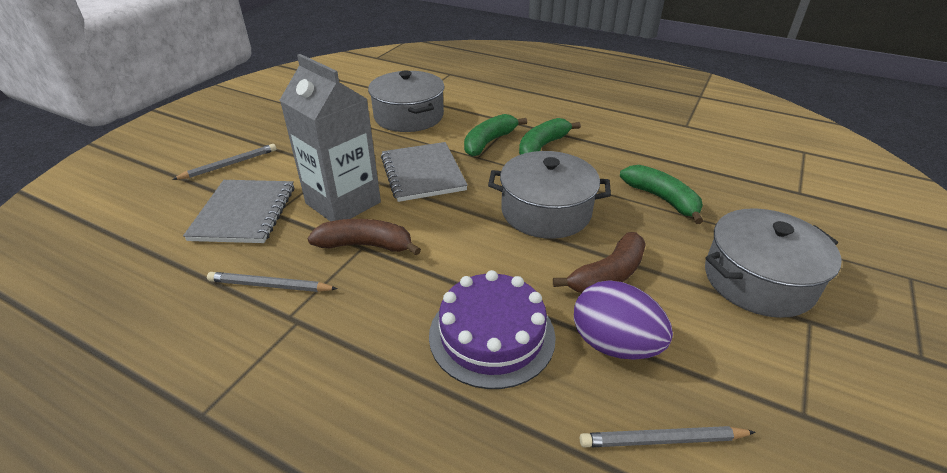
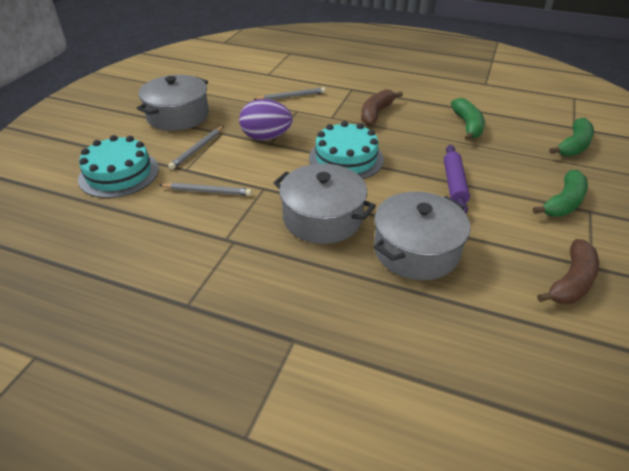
grey carton: 1 -> 0
grey notebook: 2 -> 0
purple cake: 1 -> 0
purple rolling pin: 0 -> 1
turquoise cake: 0 -> 2

